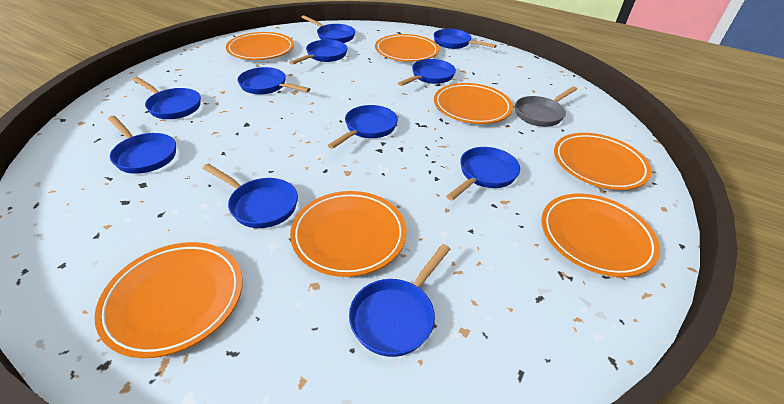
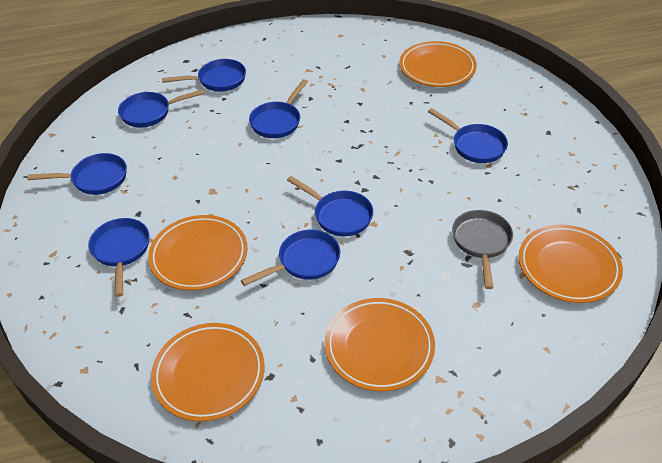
blue pan: 11 -> 8
orange plate: 7 -> 5

